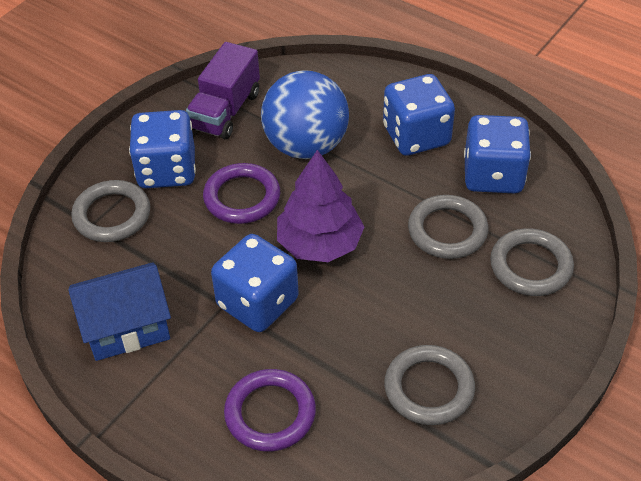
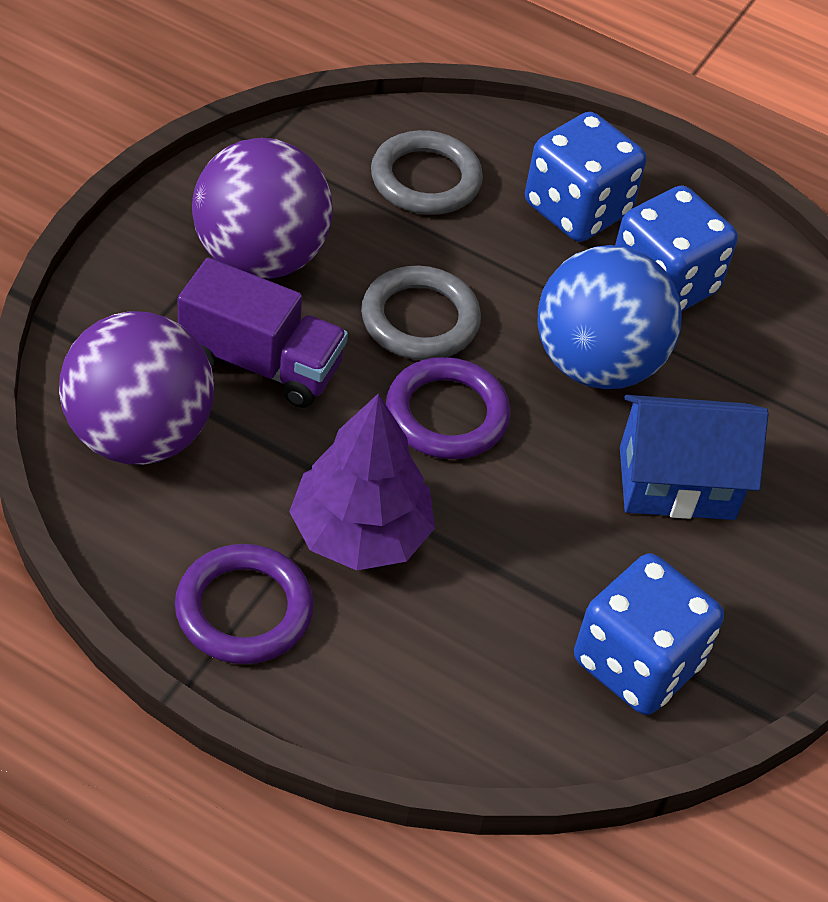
blue dice: 4 -> 3
grey ring: 4 -> 2
purple ball: 0 -> 2

